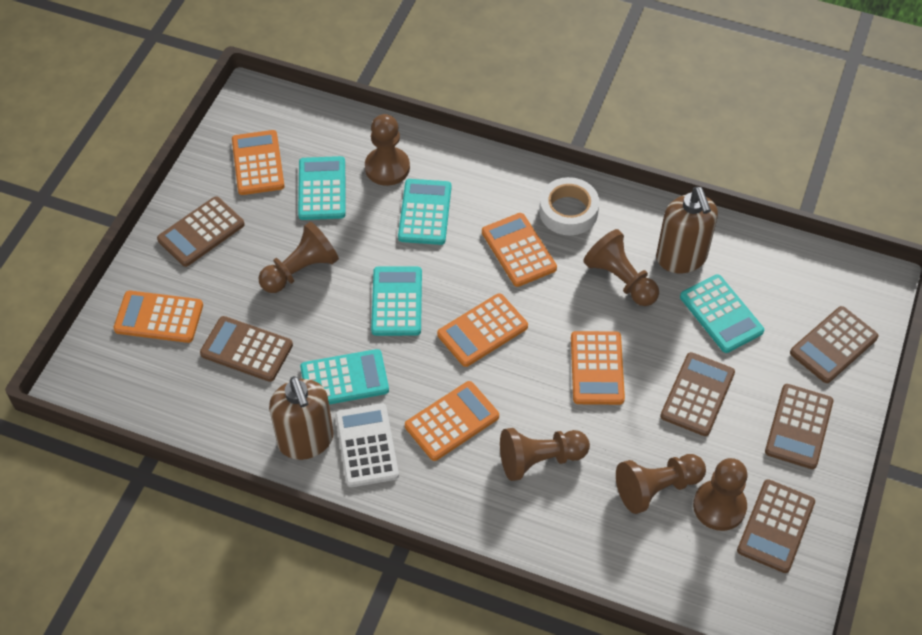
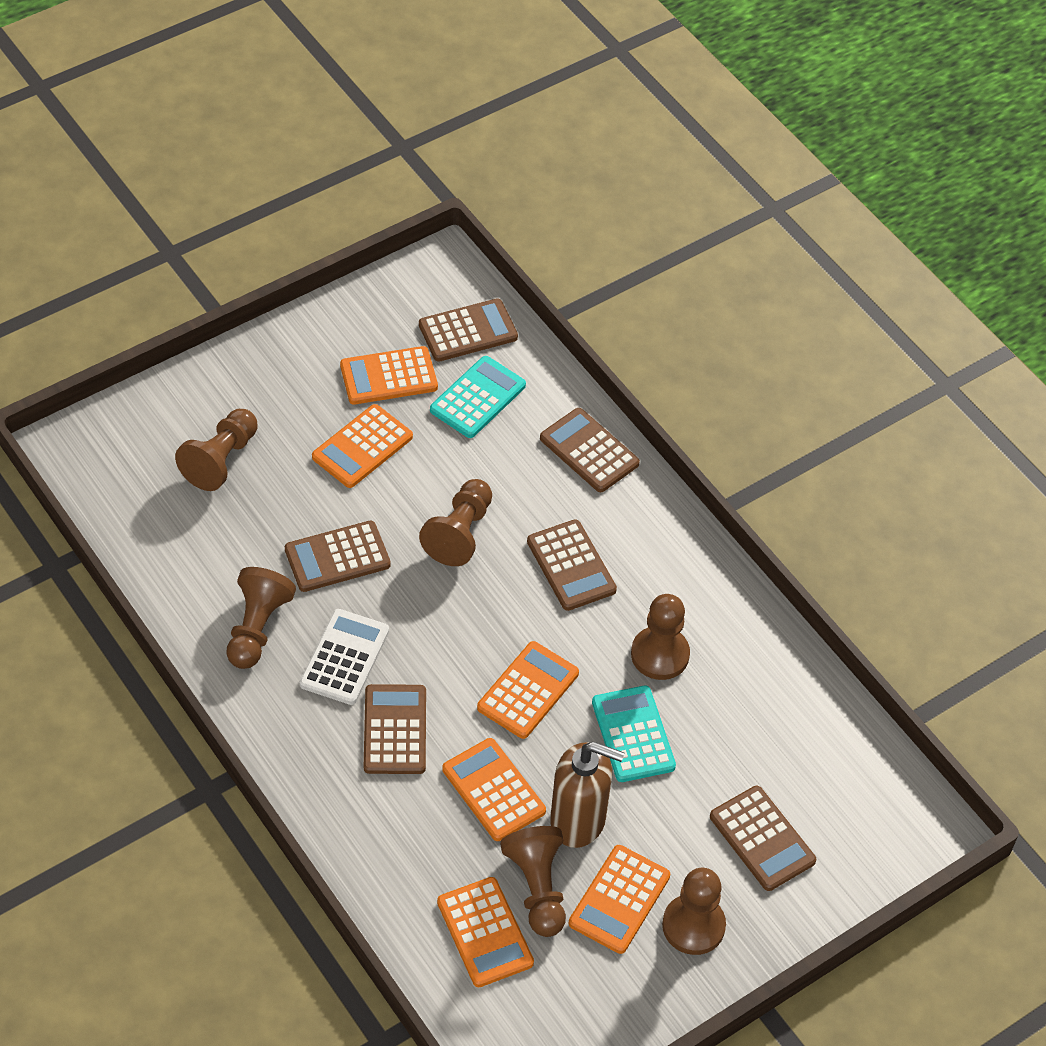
brown soap dispenser: 2 -> 1
turquoise calculator: 5 -> 2
white tape: 1 -> 0

